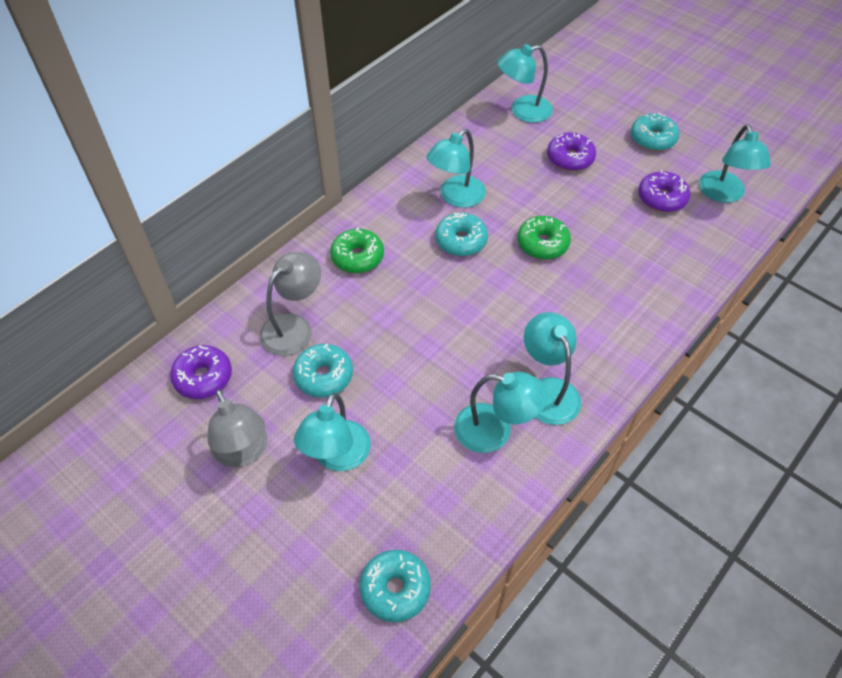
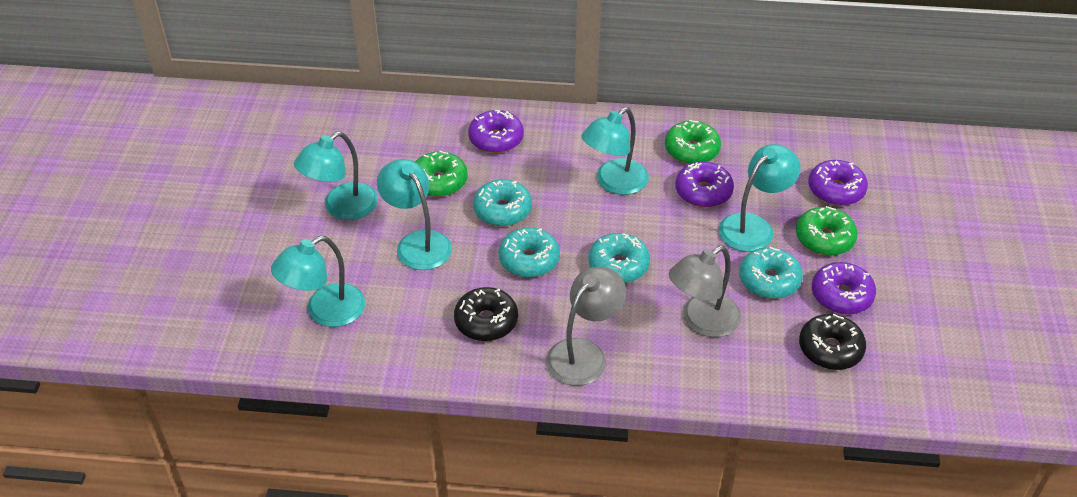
black donut: 0 -> 2
green donut: 2 -> 3
purple donut: 3 -> 4
turquoise lamp: 6 -> 5

